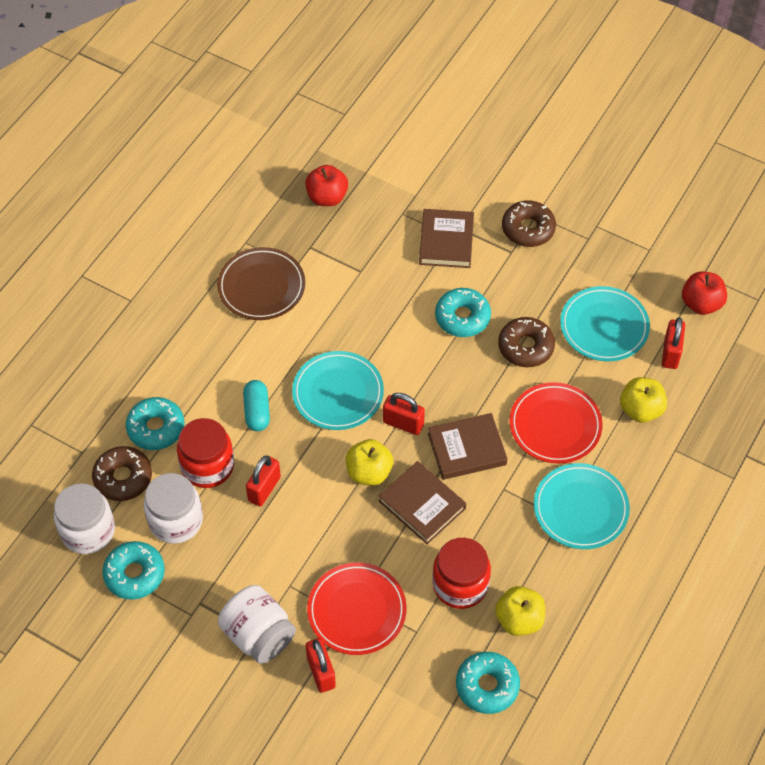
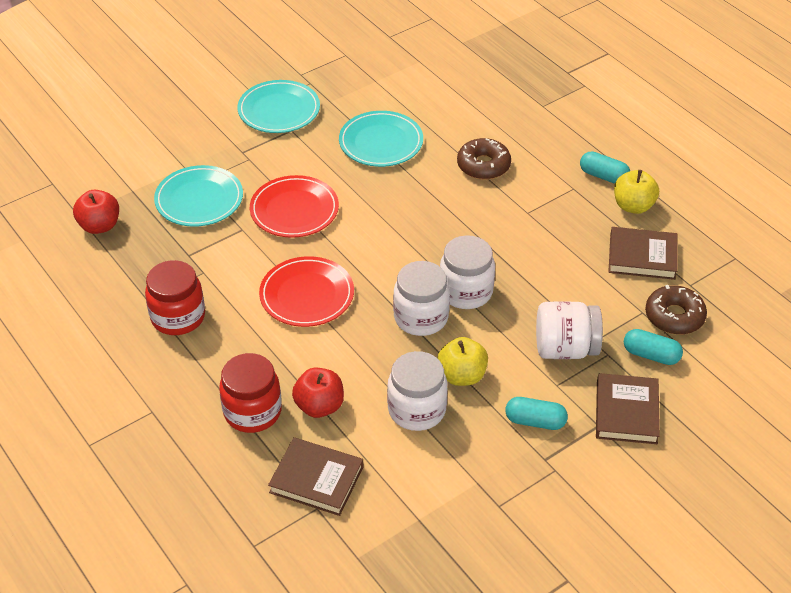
brown donut: 3 -> 2
brown plate: 1 -> 0
red padlock: 4 -> 0
turquoise capsule: 1 -> 3
turquoise donut: 4 -> 0
white jar: 3 -> 4
yellow apple: 3 -> 2

